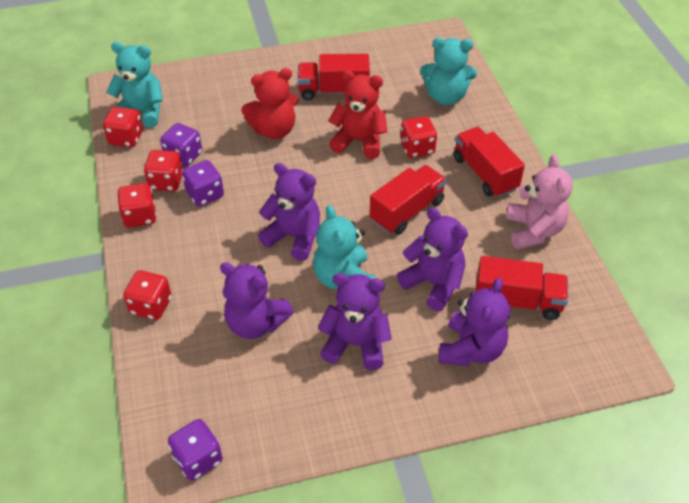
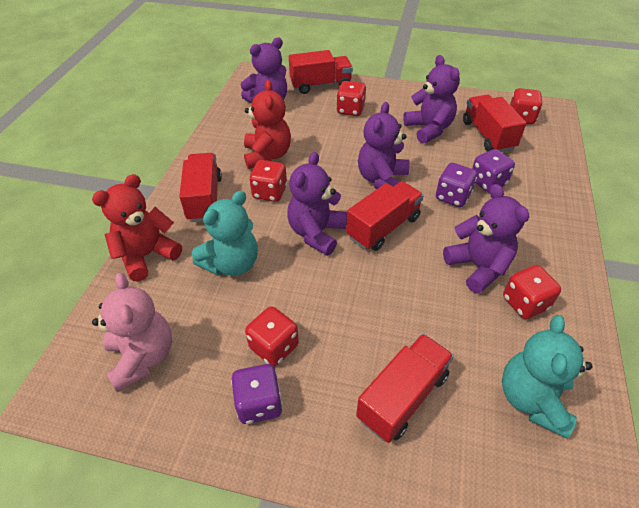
red truck: 4 -> 5
turquoise teddy bear: 3 -> 2

